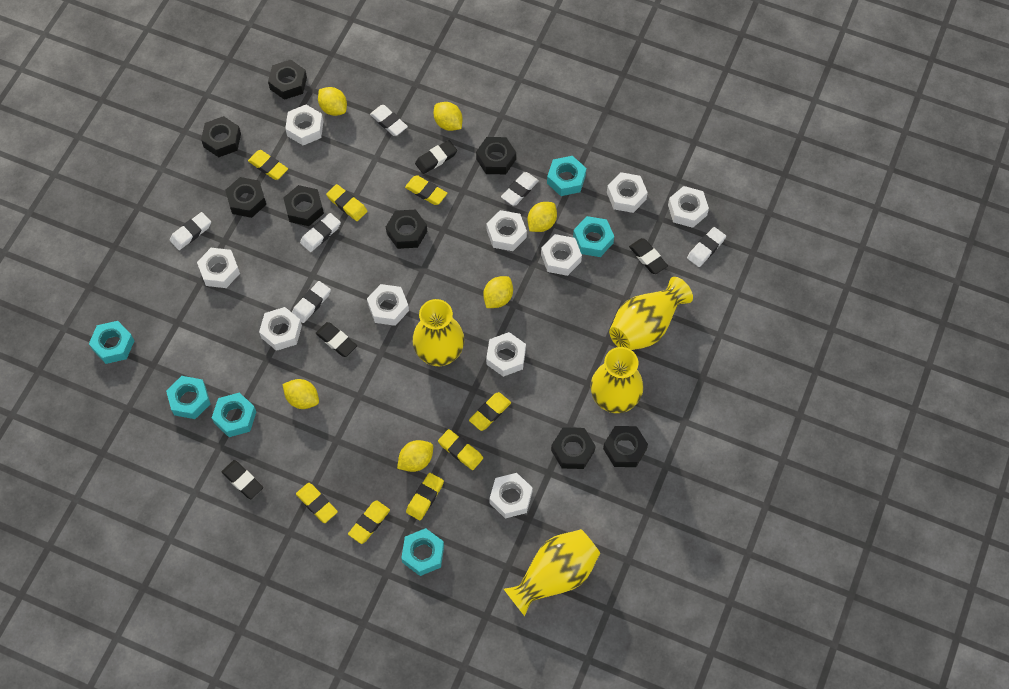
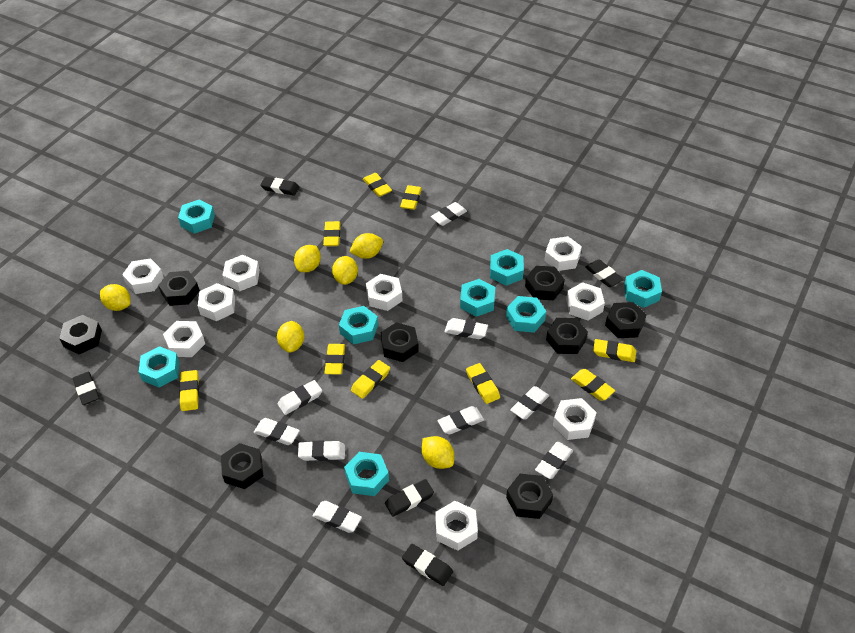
black eraser: 4 -> 5
turquoise nut: 6 -> 8
white eraser: 6 -> 9
white nut: 10 -> 9
yellow eraser: 8 -> 9
yellow vase: 4 -> 0

